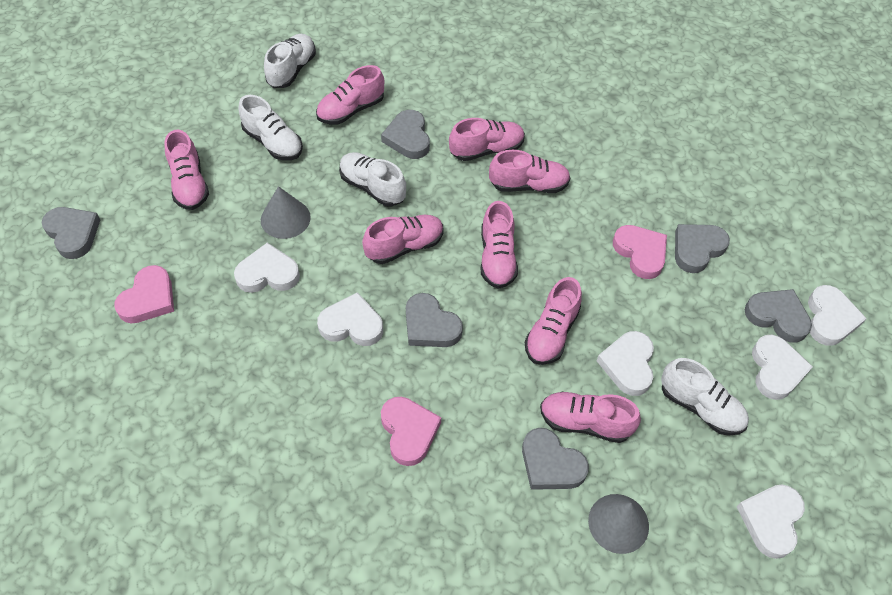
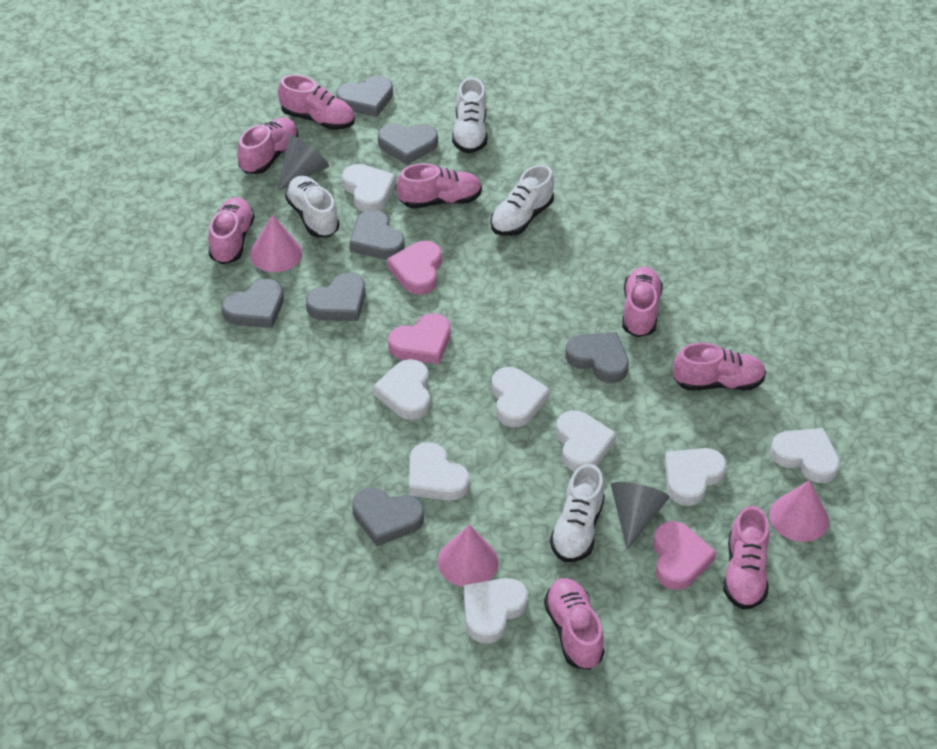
grey heart: 6 -> 7
pink cone: 0 -> 3
white heart: 6 -> 8

